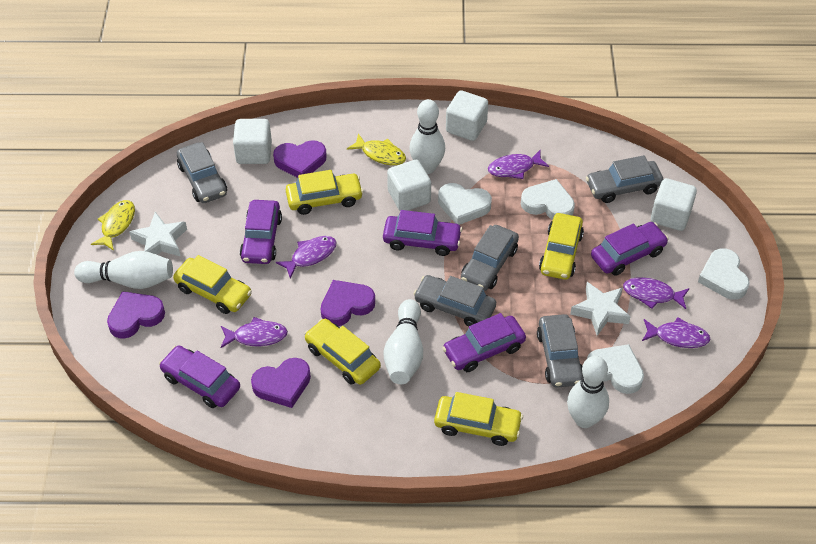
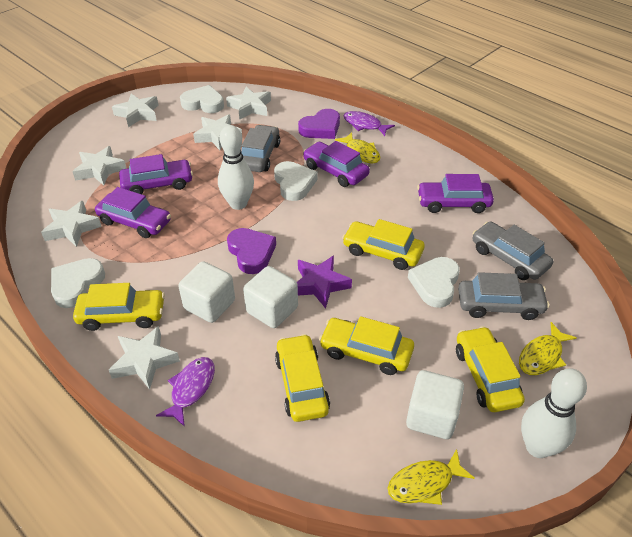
grey car: 5 -> 3
purple car: 5 -> 4
purple fish: 5 -> 2
purple heart: 4 -> 2
purple star: 0 -> 1
white bowling pin: 4 -> 2
white cube: 4 -> 3
white star: 2 -> 6
yellow fish: 2 -> 3

